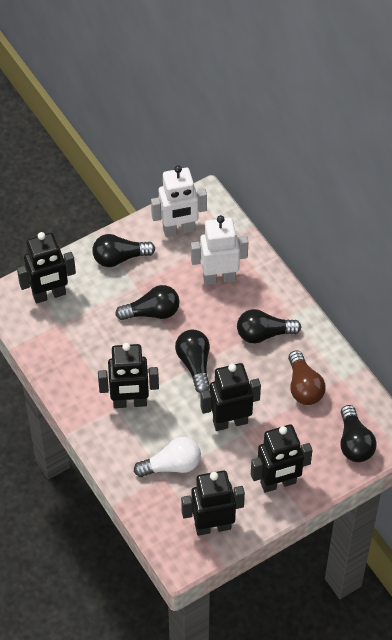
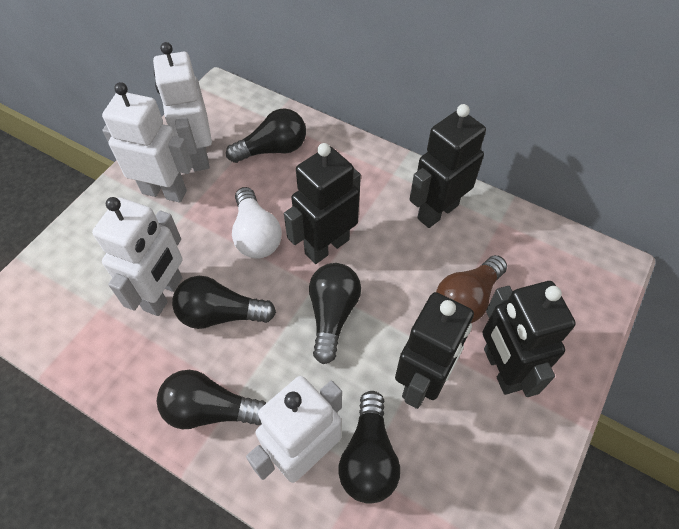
black robot: 5 -> 4
white robot: 2 -> 4

